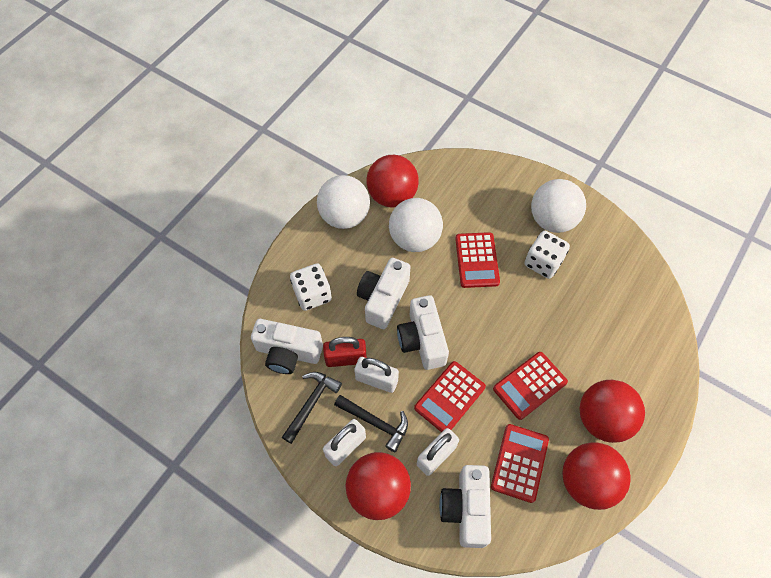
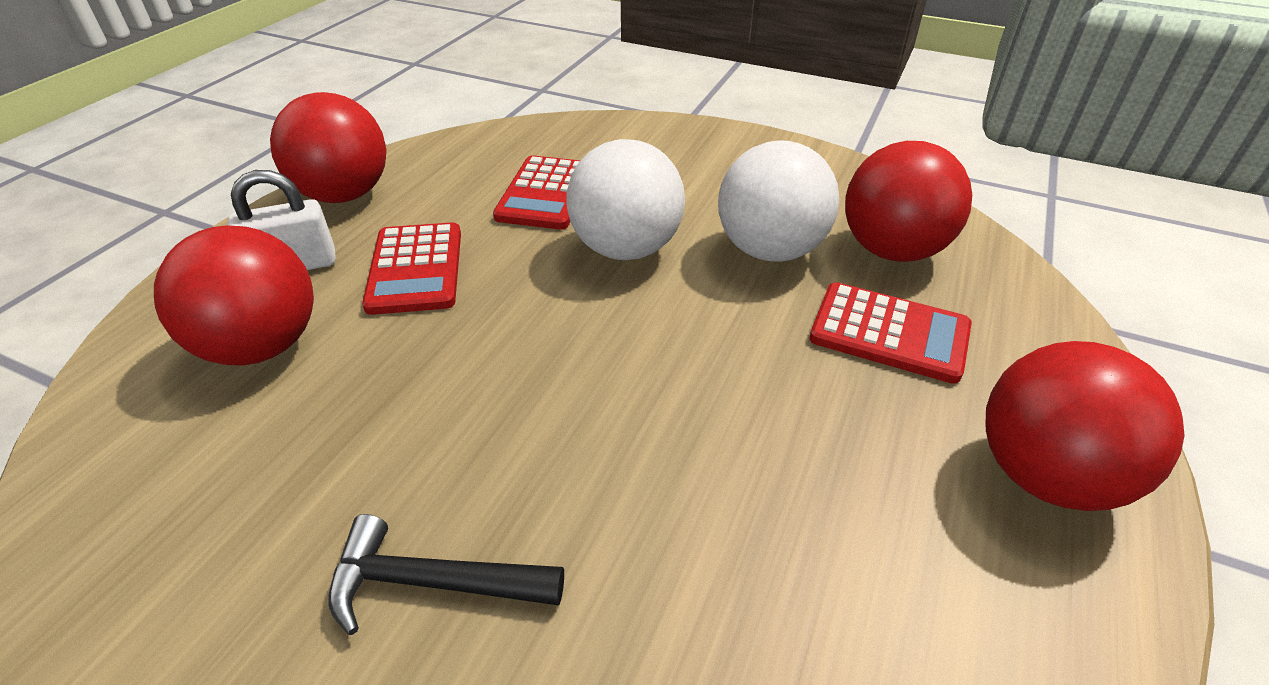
black hammer: 2 -> 1
red calculator: 4 -> 3
red padlock: 1 -> 0
white ball: 3 -> 2
white camera: 4 -> 0
white dice: 2 -> 0
white padlock: 3 -> 1

